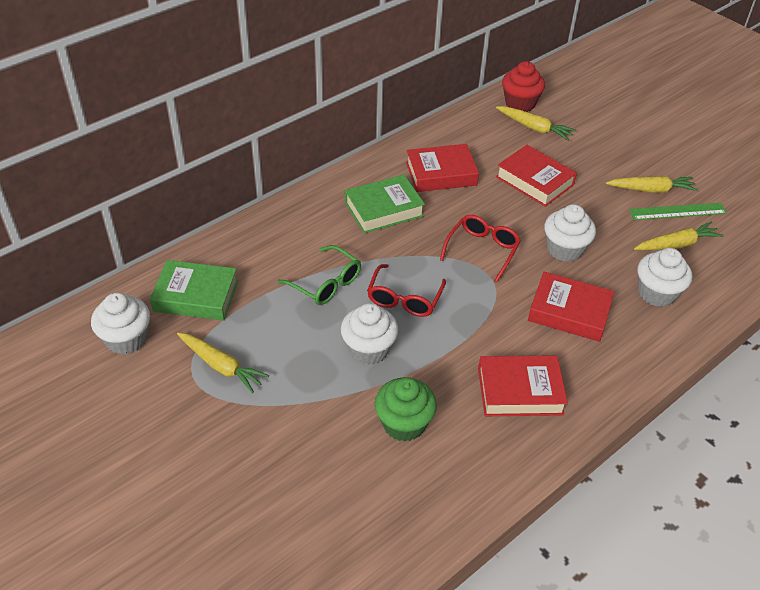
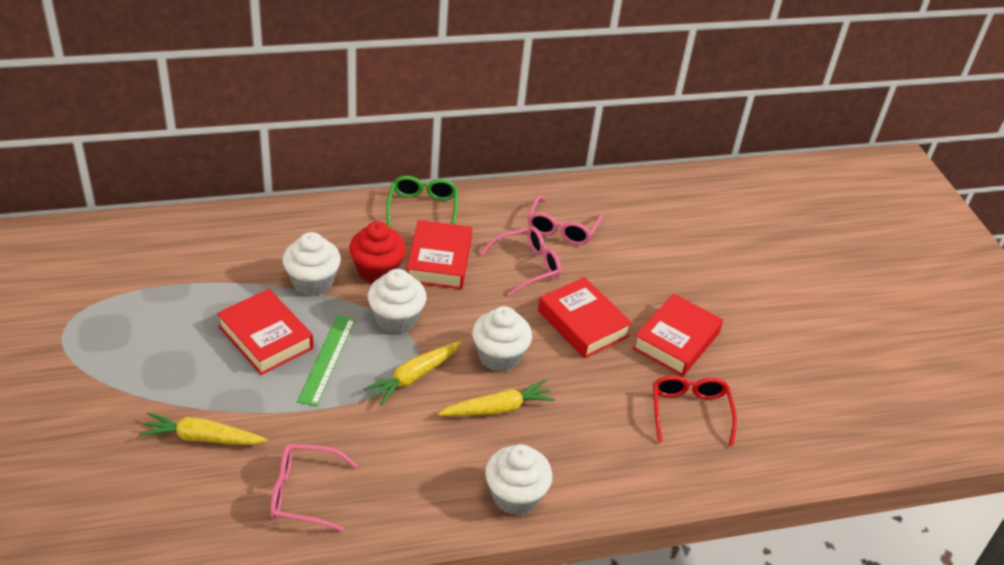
green book: 2 -> 0
green cupcake: 1 -> 0
pink glasses: 0 -> 3
red glasses: 2 -> 1
yellow carrot: 4 -> 3

